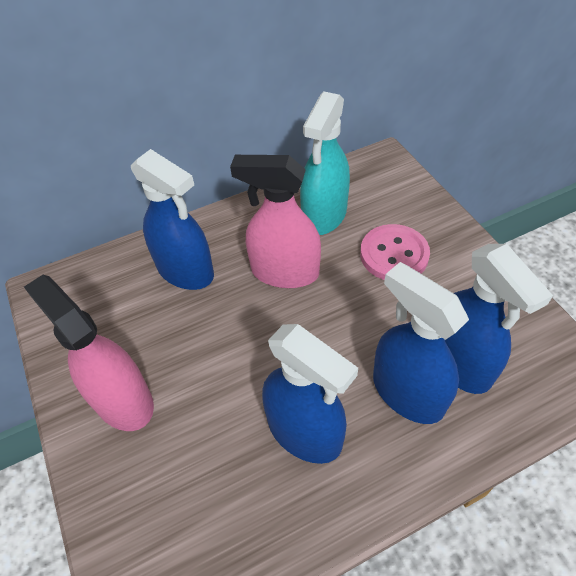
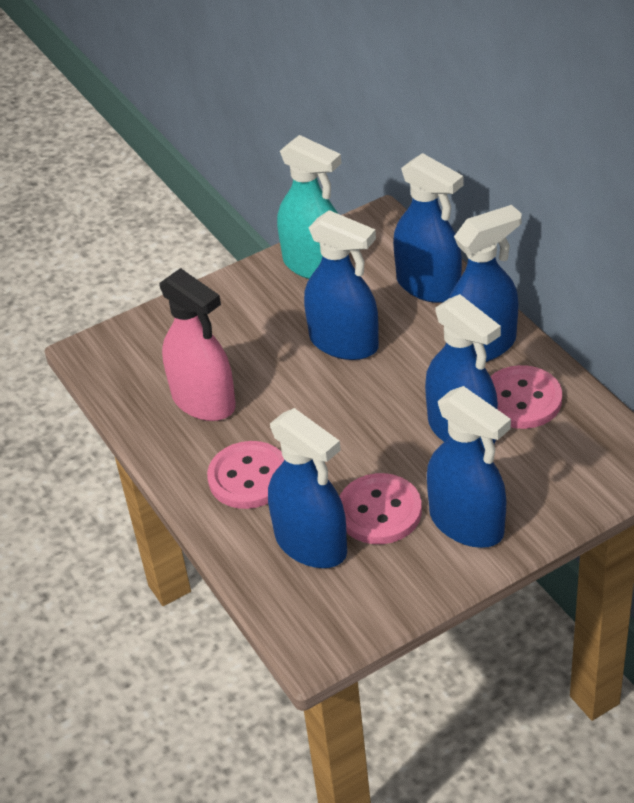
blue spray bottle: 4 -> 6
pink button: 1 -> 3
pink spray bottle: 2 -> 1

